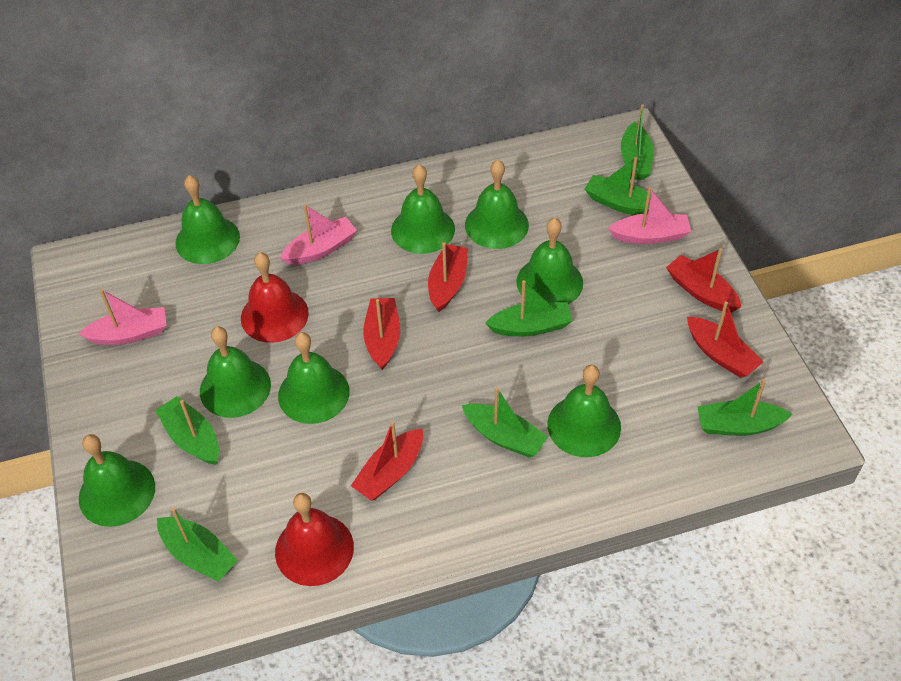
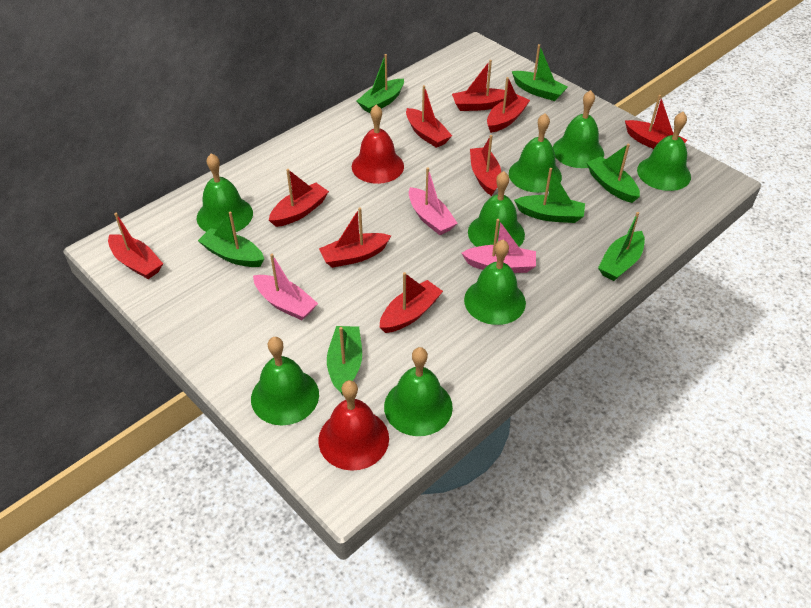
red boat: 5 -> 9

